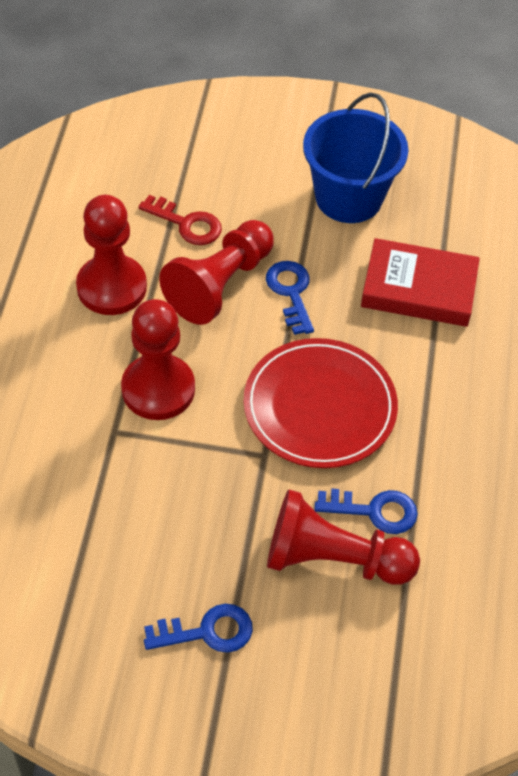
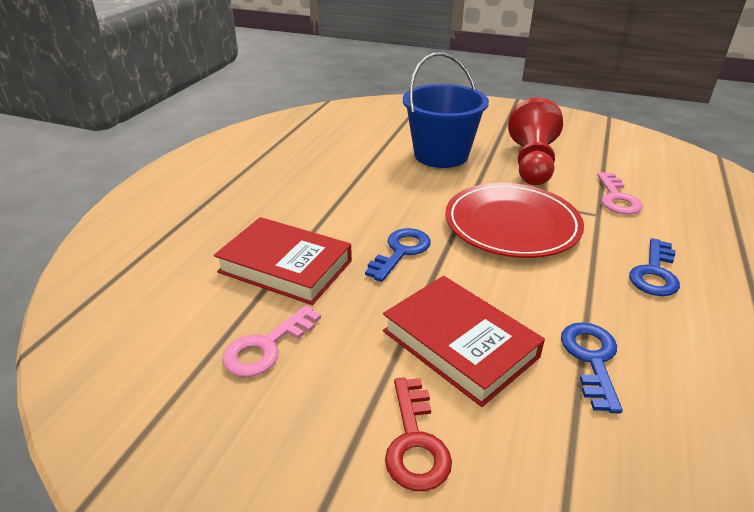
pink key: 0 -> 2
red book: 1 -> 2
red pawn: 4 -> 1

